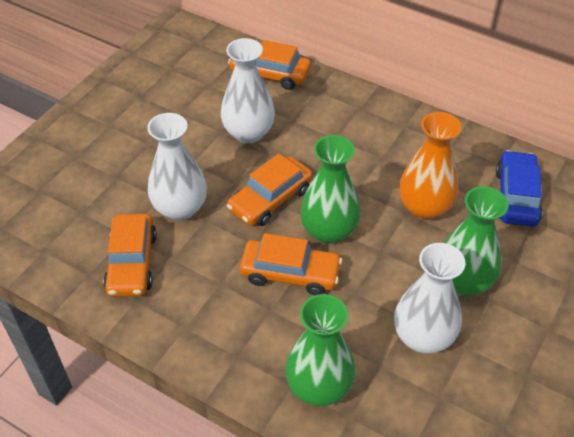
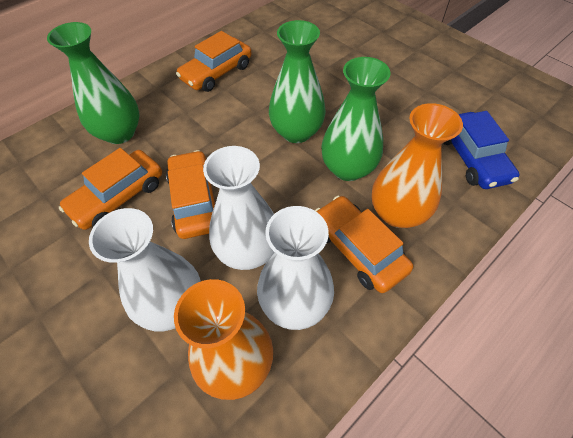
orange vase: 1 -> 2

